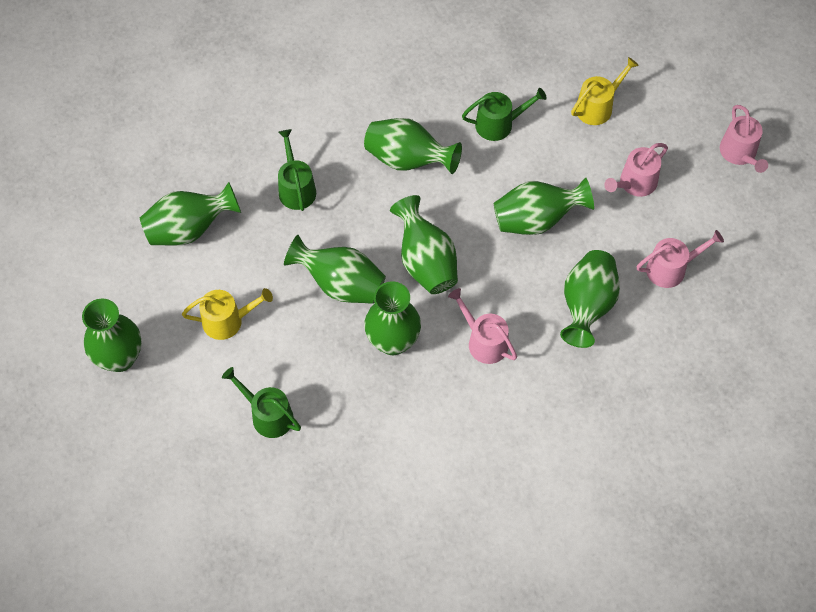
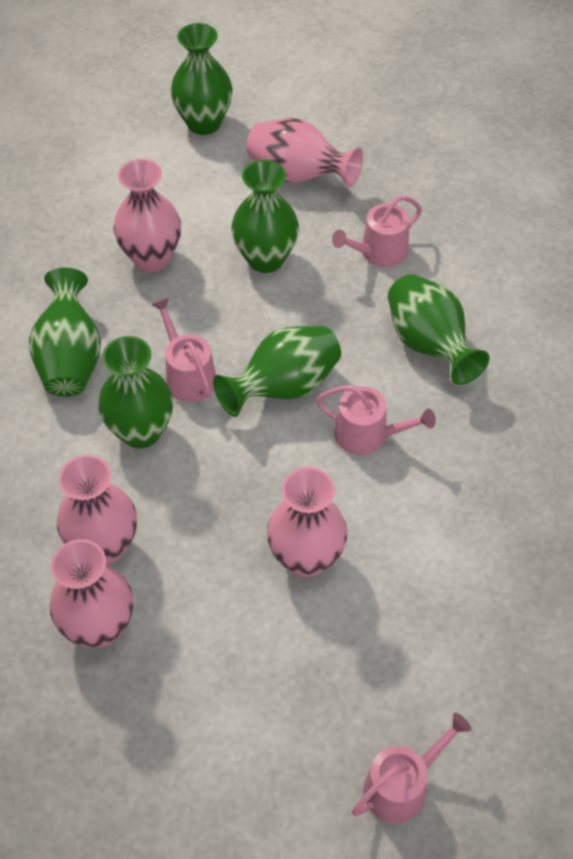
green vase: 8 -> 6
green watering can: 3 -> 0
pink vase: 0 -> 5
yellow watering can: 2 -> 0

